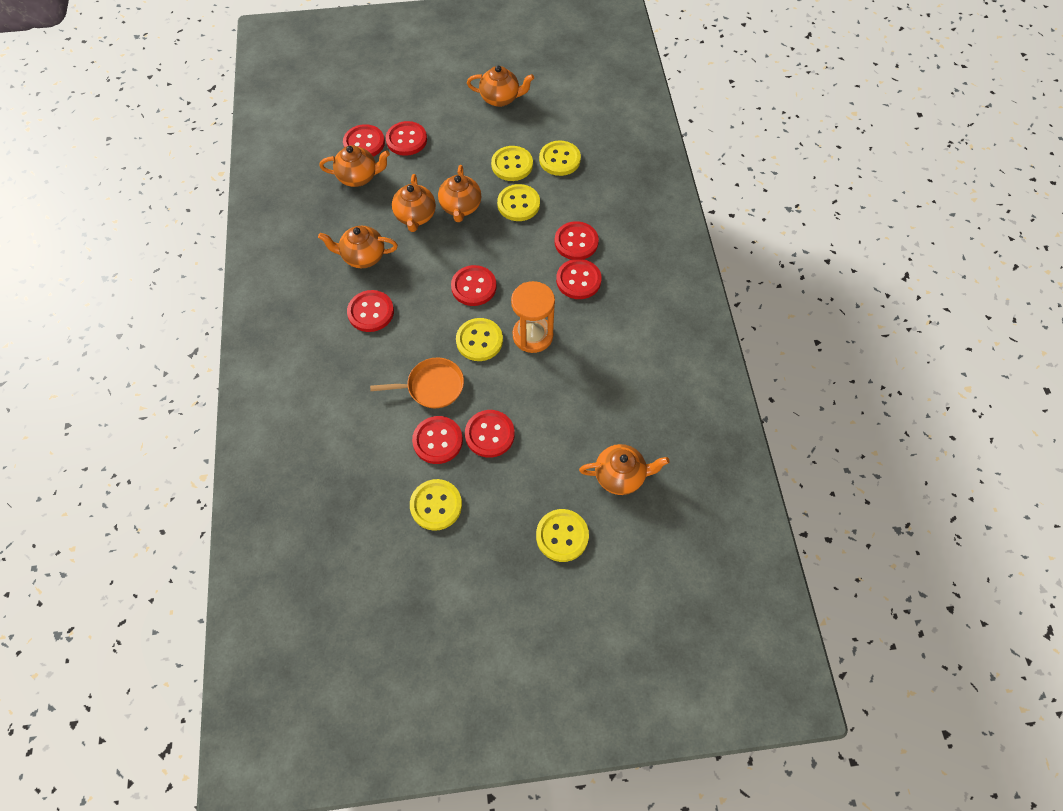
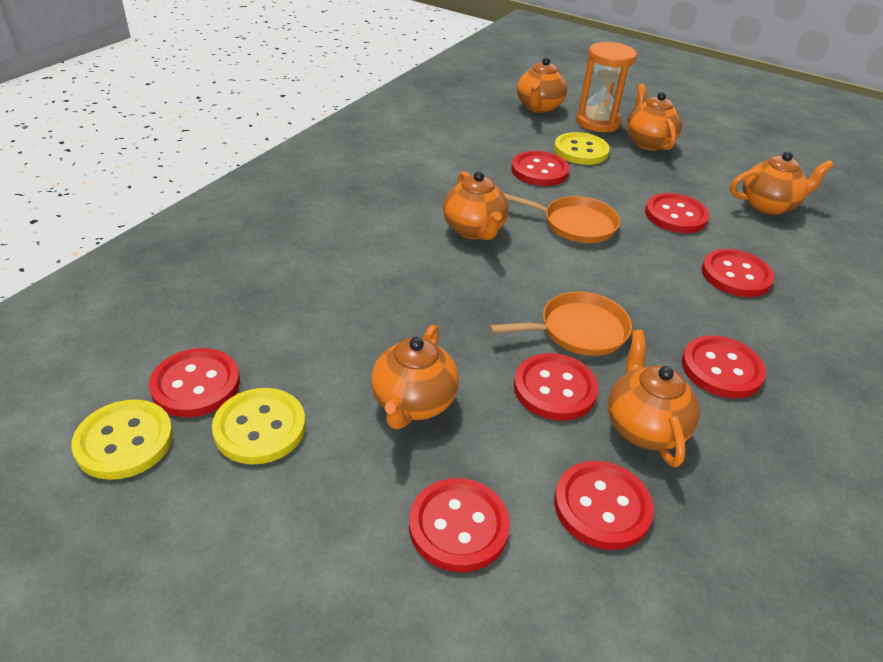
orange pan: 1 -> 2
yellow button: 6 -> 3

